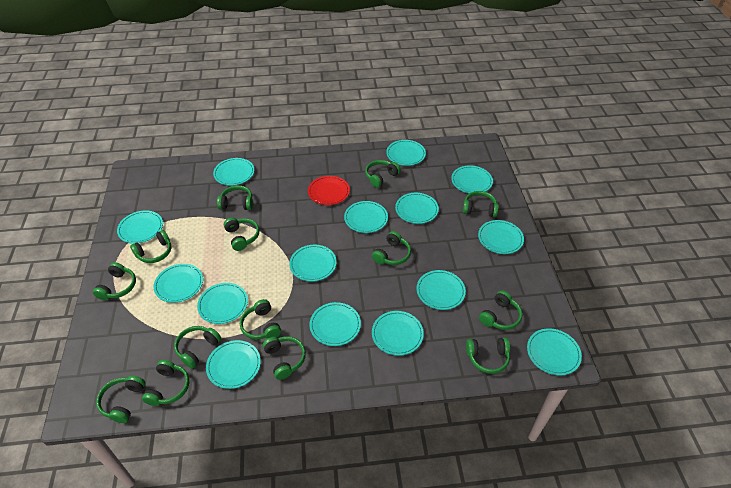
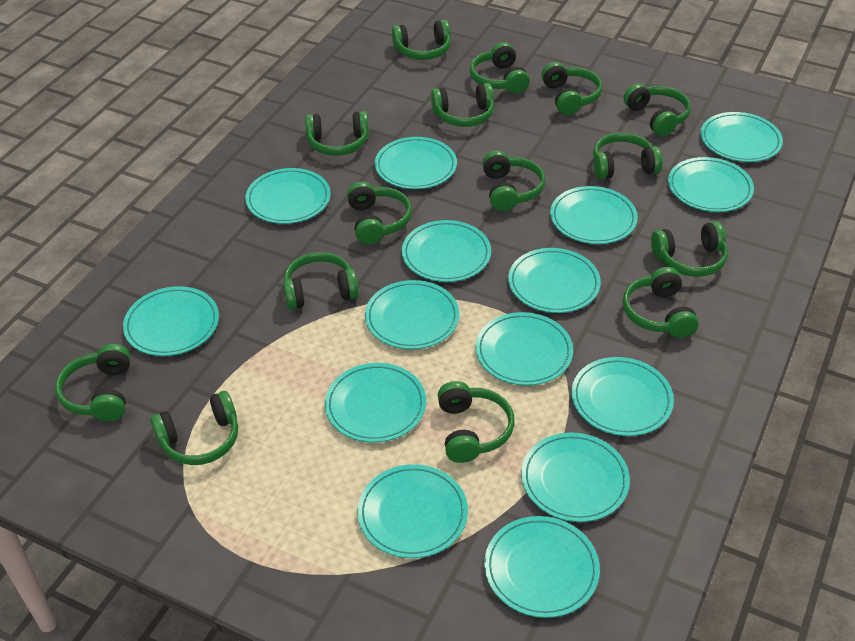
green headphones: 14 -> 15
red plate: 1 -> 0

